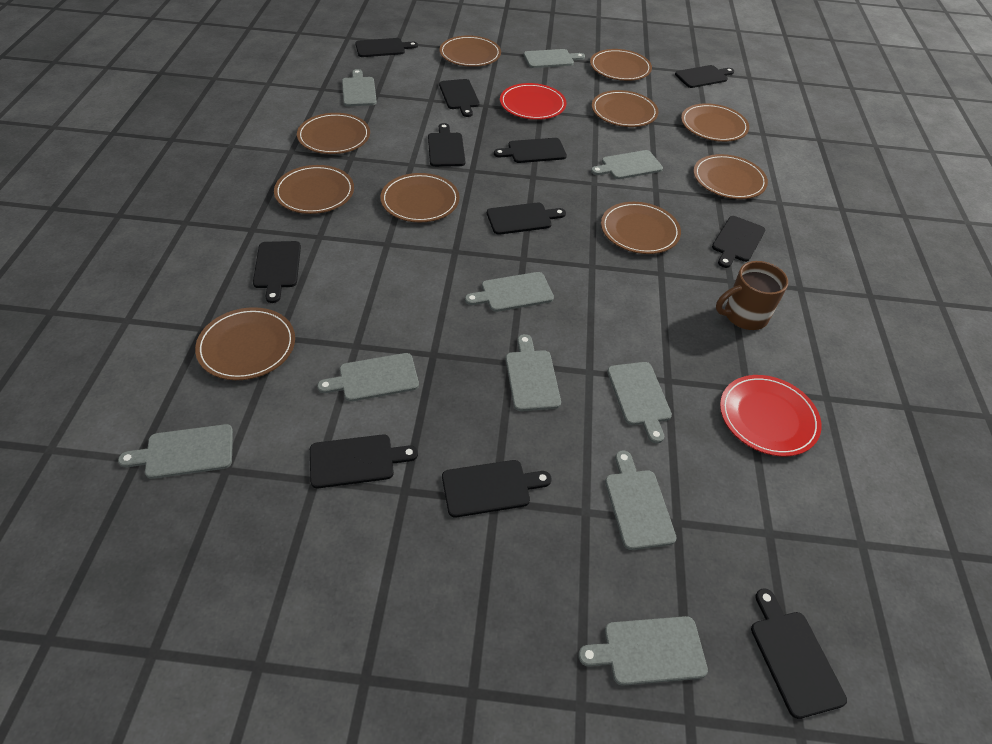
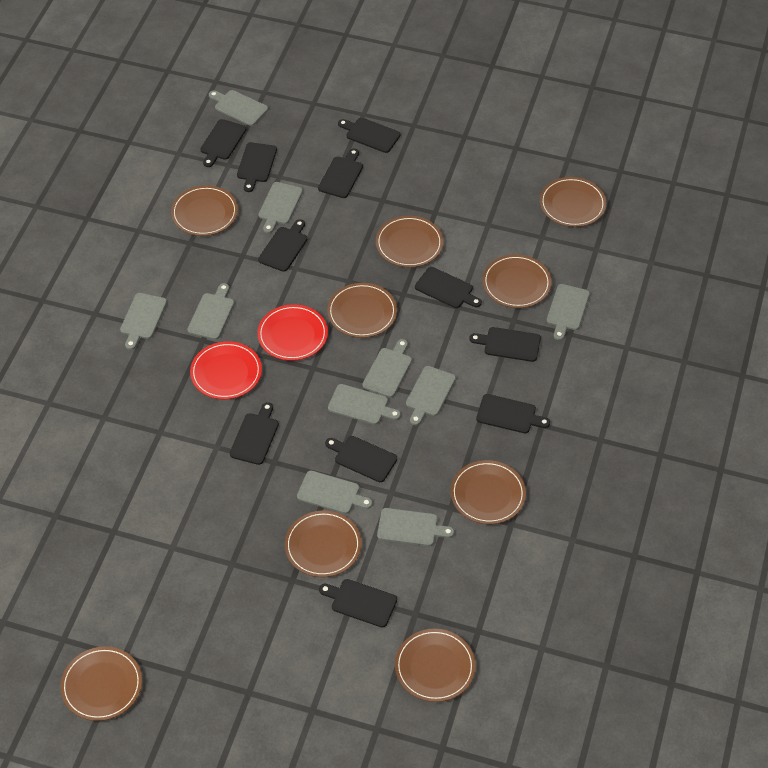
brown mug: 1 -> 0
brown plate: 10 -> 9

